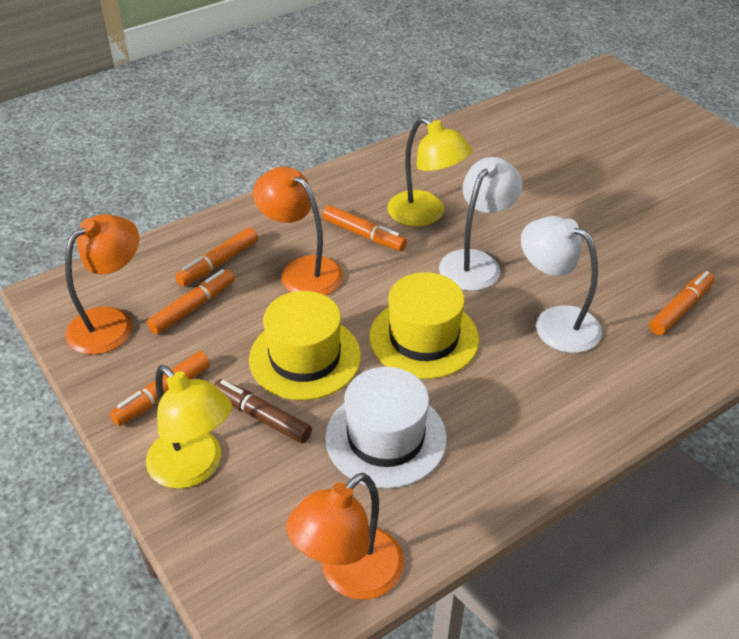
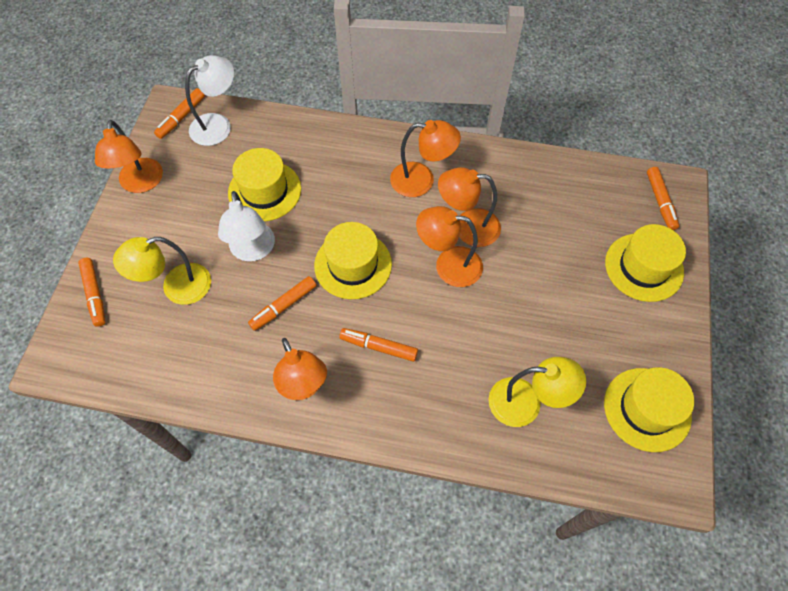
brown marker: 1 -> 0
orange lamp: 3 -> 5
white hat: 1 -> 0
yellow hat: 2 -> 4

